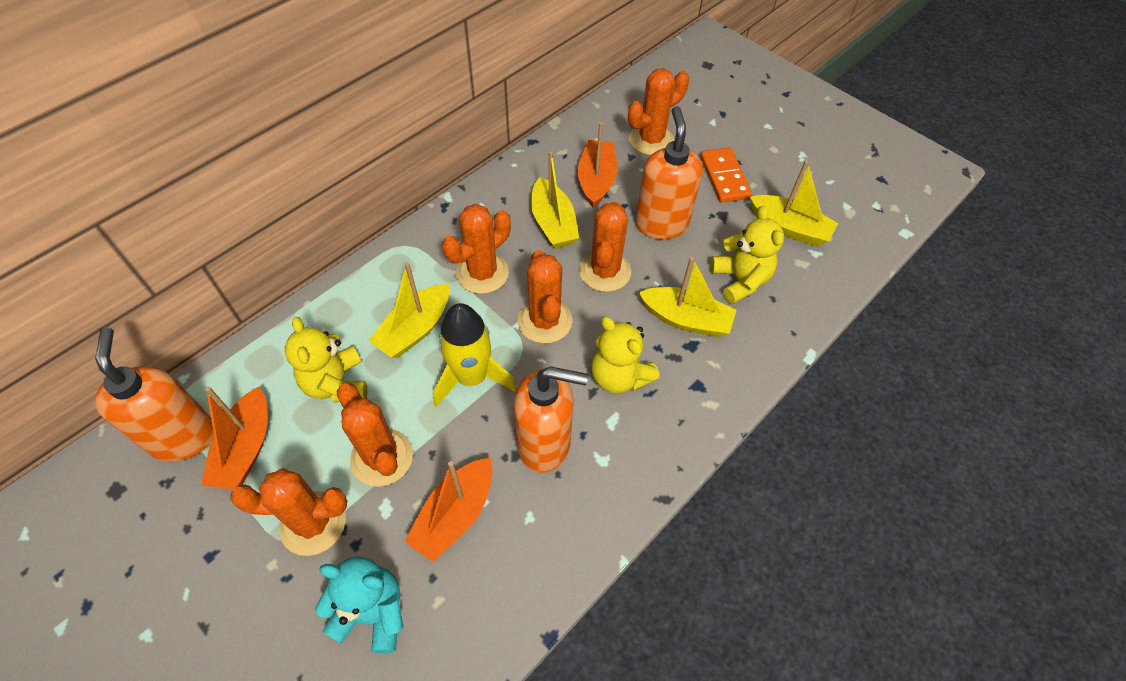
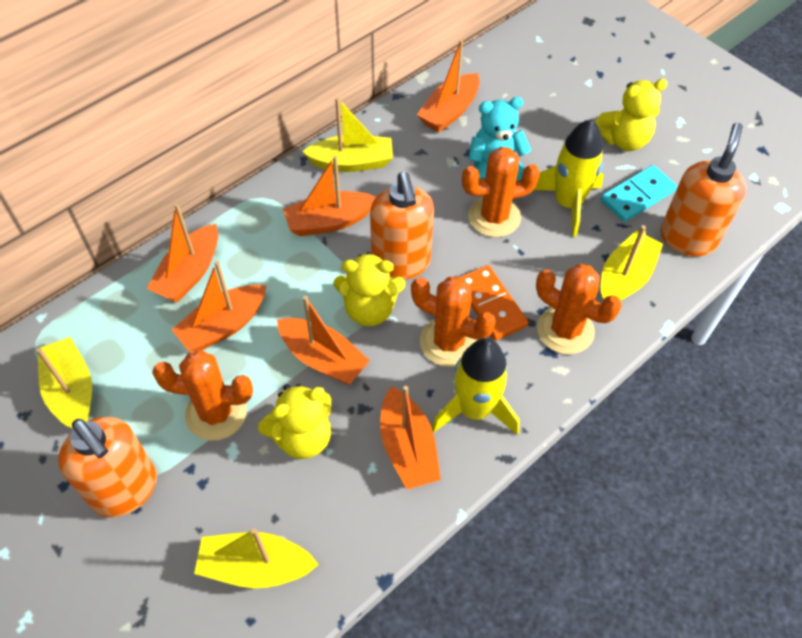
orange boat: 3 -> 6
orange cactus: 6 -> 4
turquoise domino: 0 -> 1
yellow rocket: 1 -> 2

